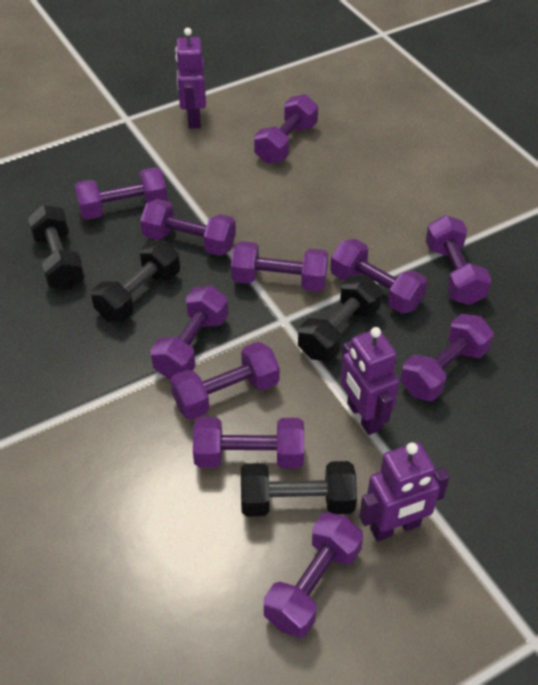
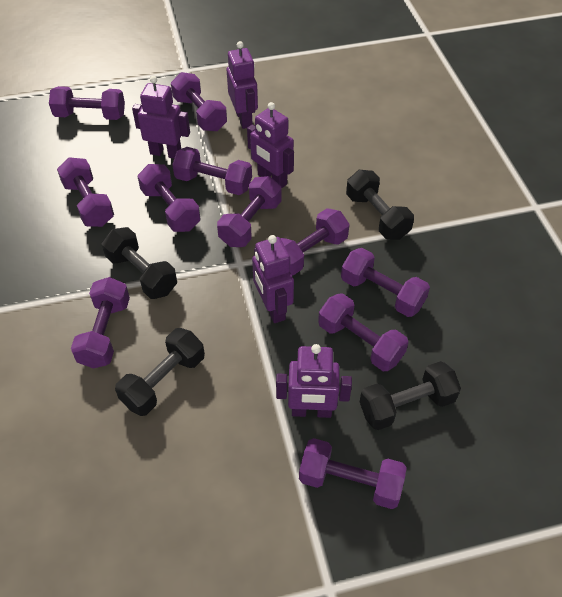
purple robot: 3 -> 5

